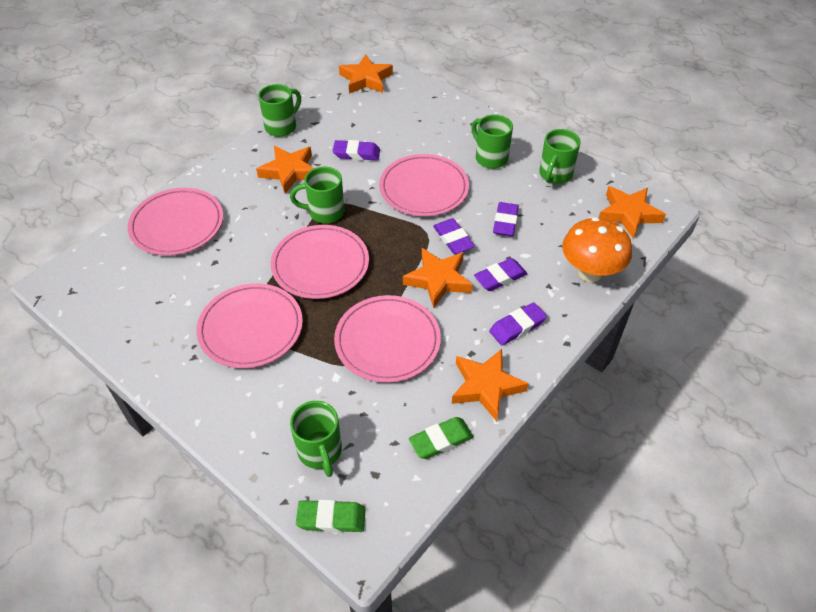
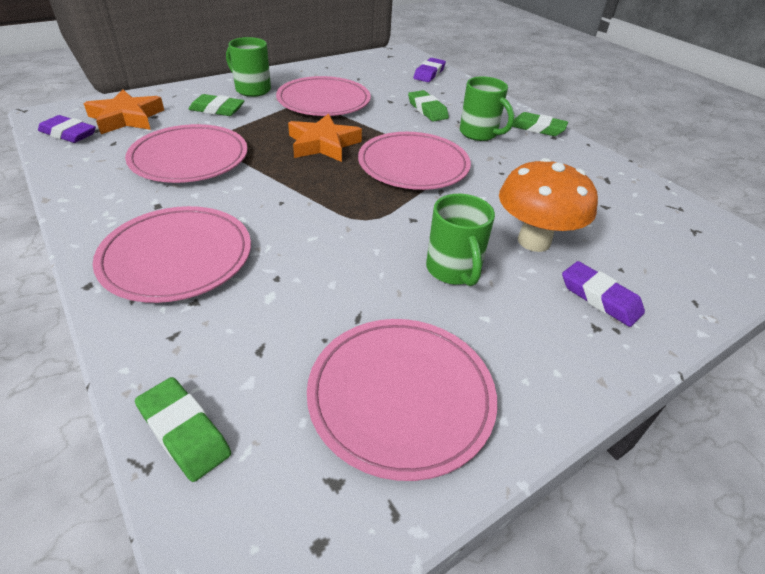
green eraser: 2 -> 4
green mug: 5 -> 3
orange star: 5 -> 2
purple eraser: 5 -> 3

